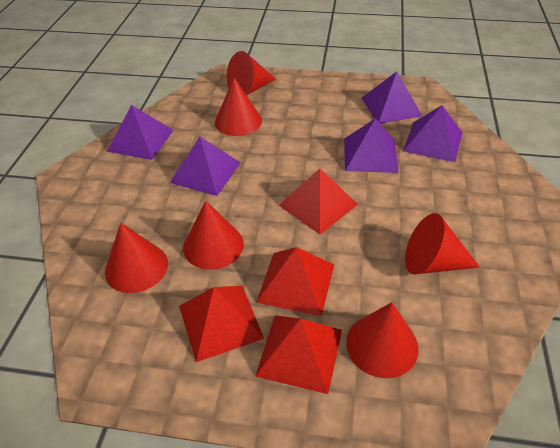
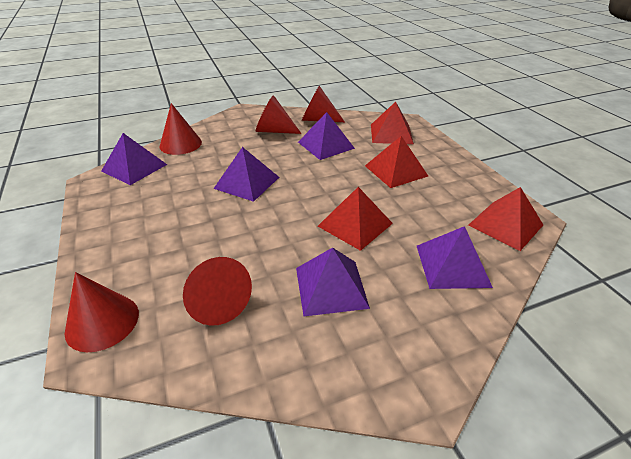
red cone: 6 -> 5

